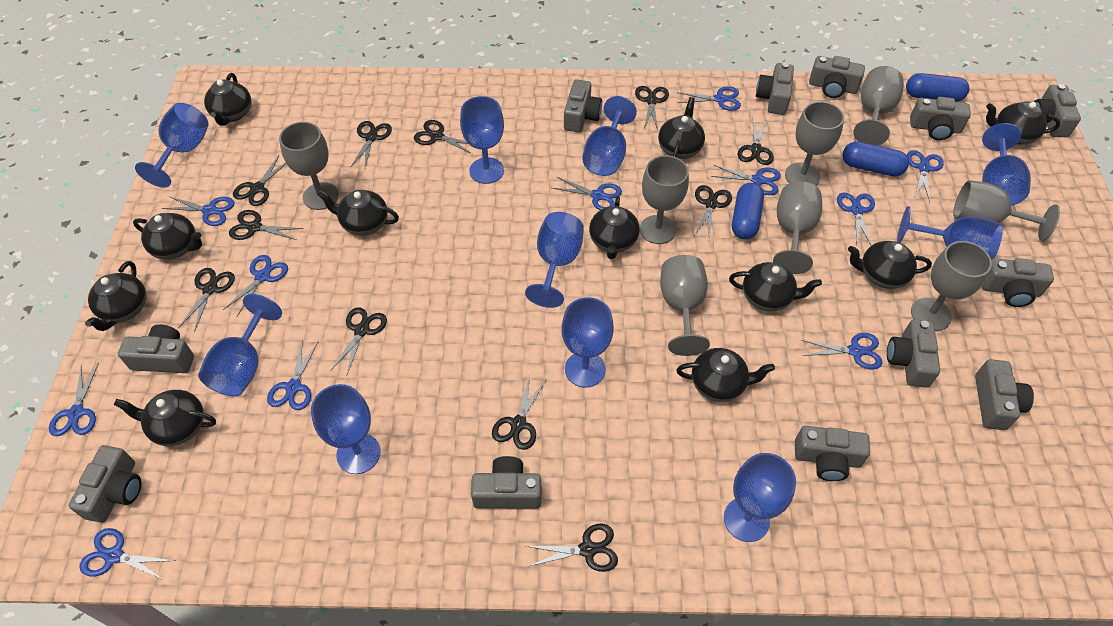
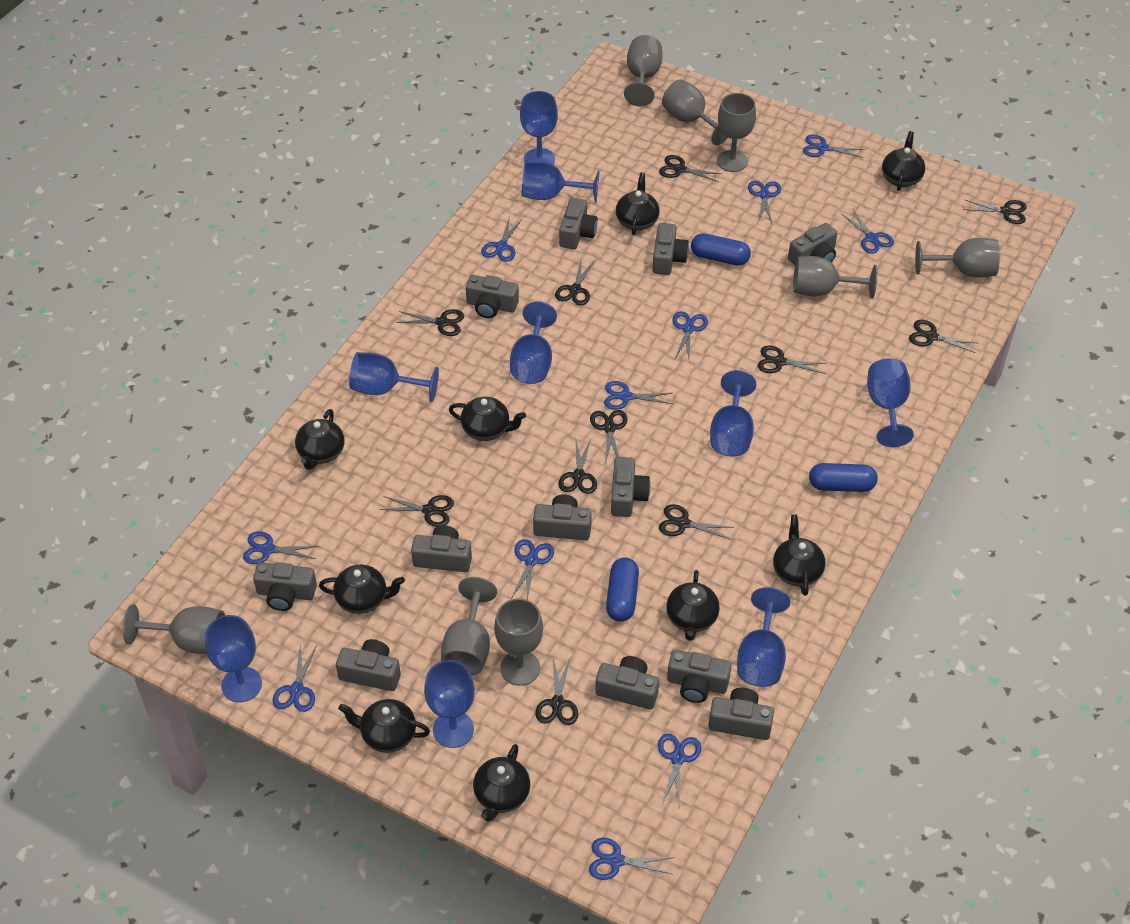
black teapot: 11 -> 9
blue goblet: 10 -> 9

